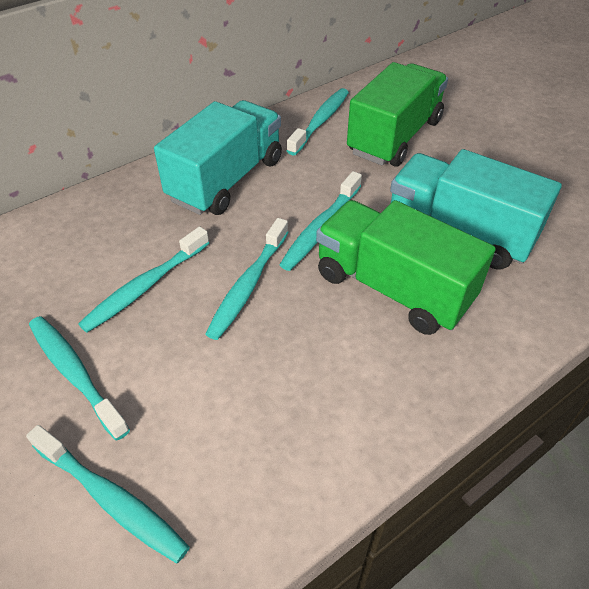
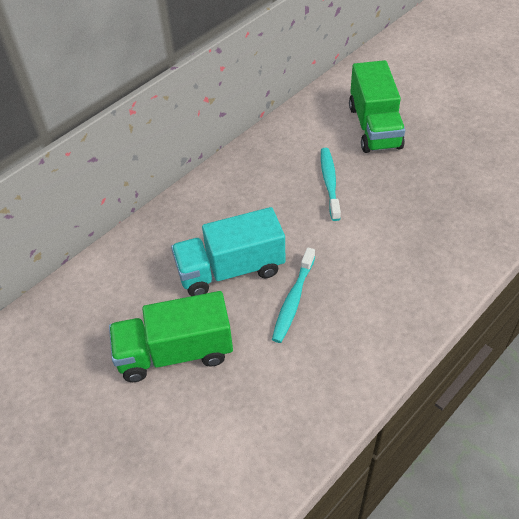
turquoise toothbrush: 6 -> 2
turquoise truck: 2 -> 1

